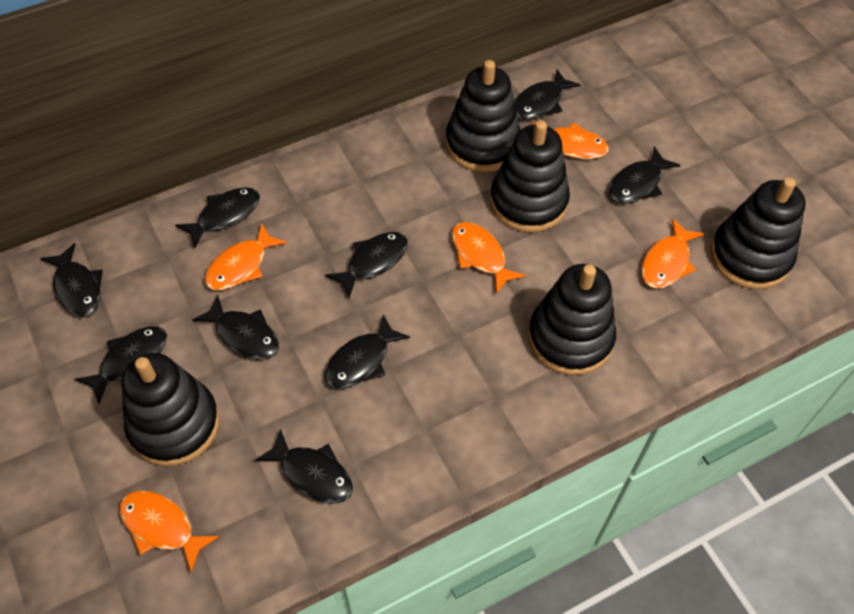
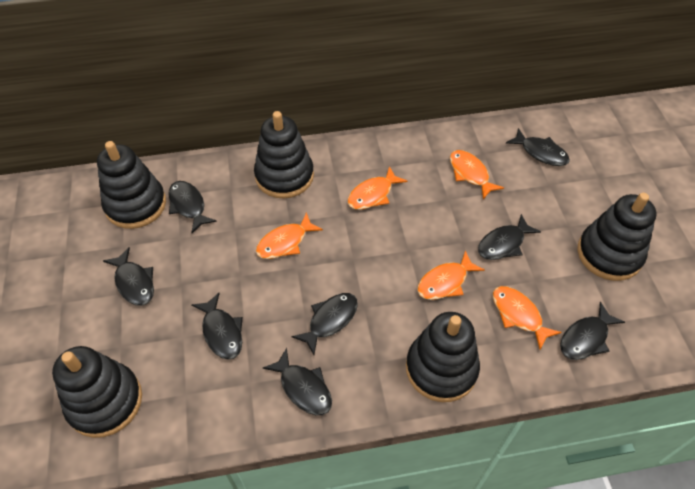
black fish: 9 -> 8

